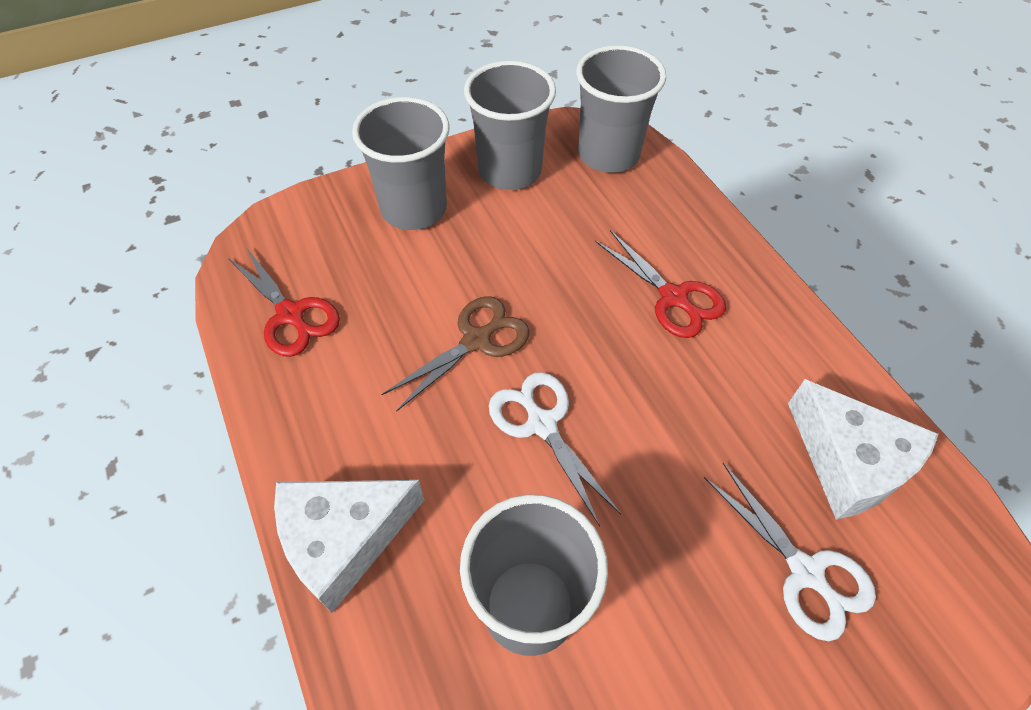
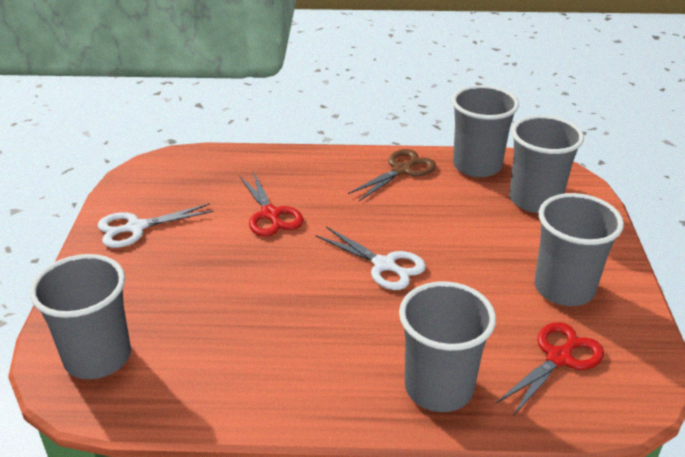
grey cup: 4 -> 5
white cheese: 2 -> 0

